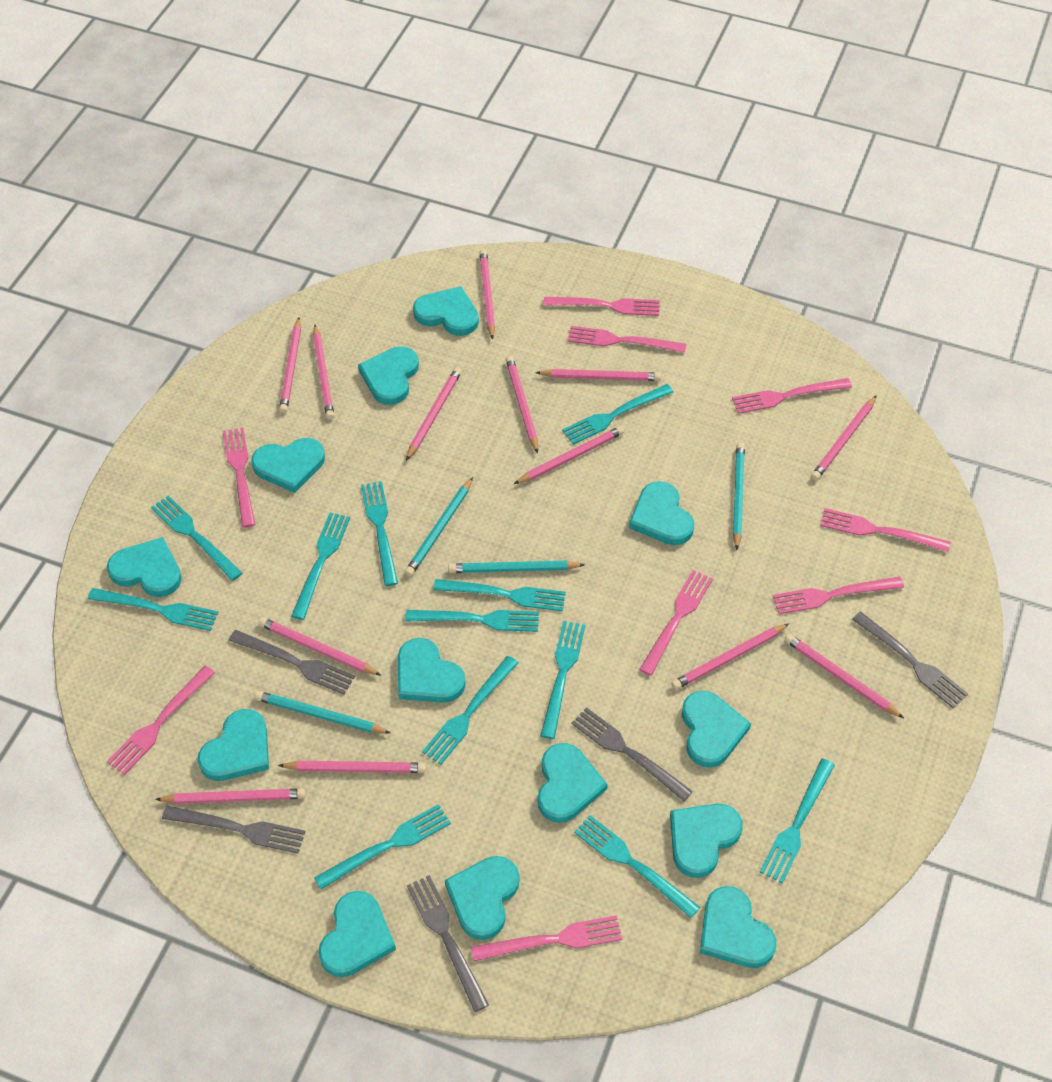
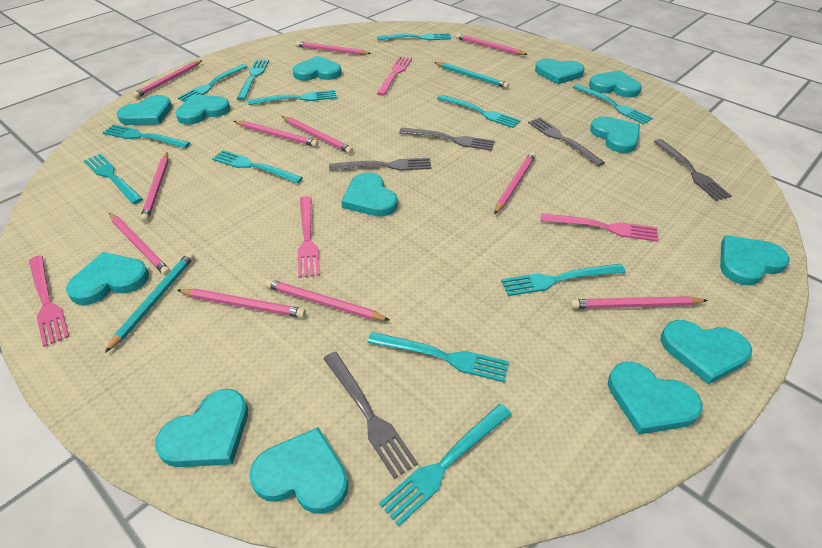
pink fork: 9 -> 4
pink pencil: 13 -> 11
turquoise pencil: 4 -> 2

